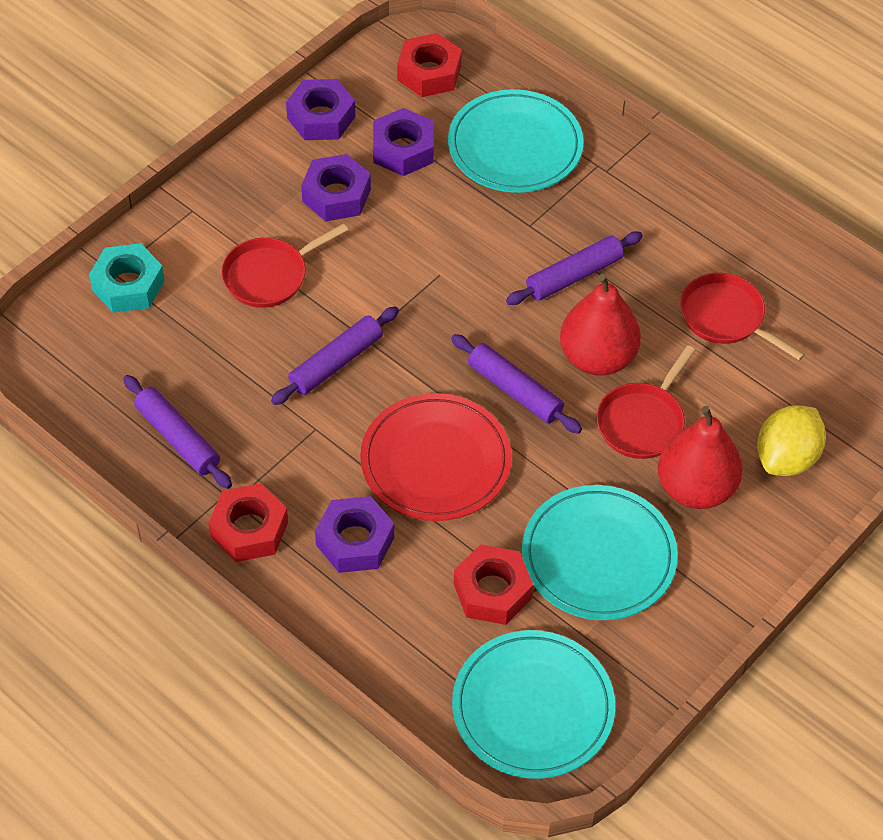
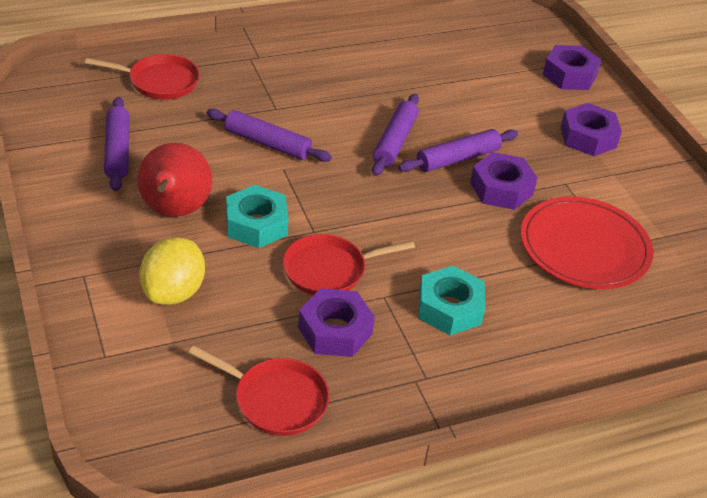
red nut: 3 -> 0
red pear: 2 -> 1
turquoise nut: 1 -> 2
turquoise plate: 3 -> 0

